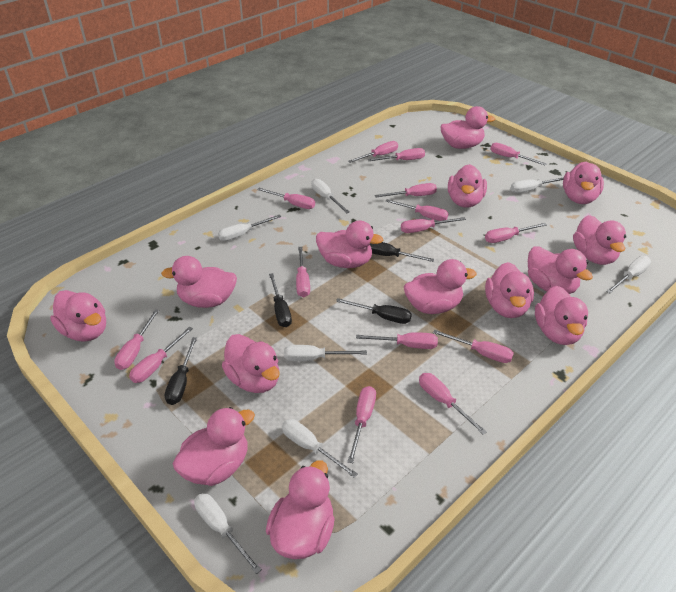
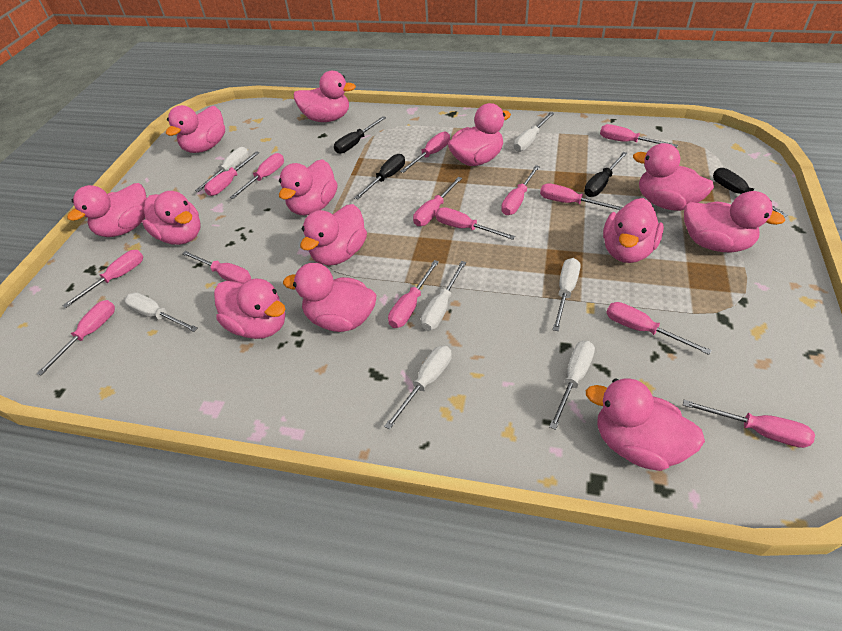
pink duck: 14 -> 13
pink screwdriver: 15 -> 14

